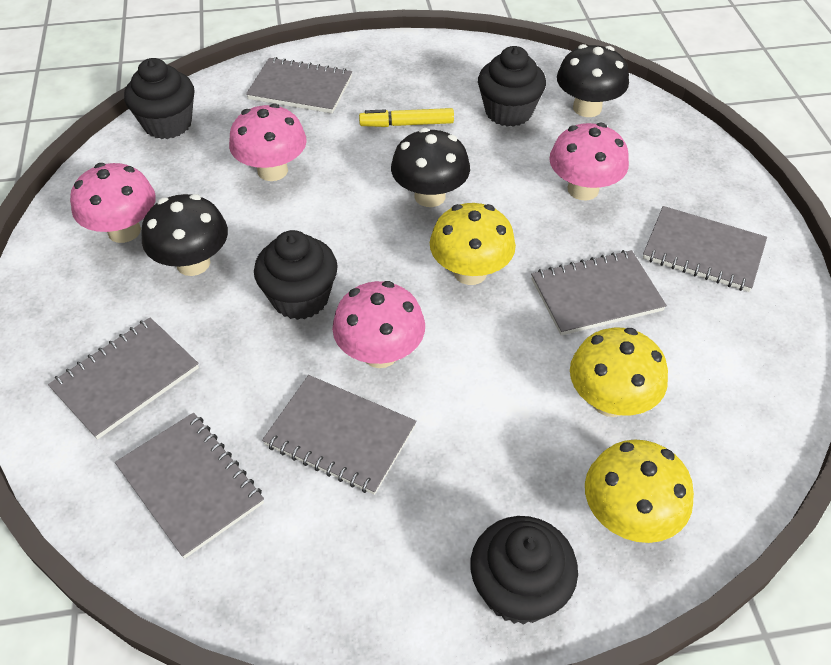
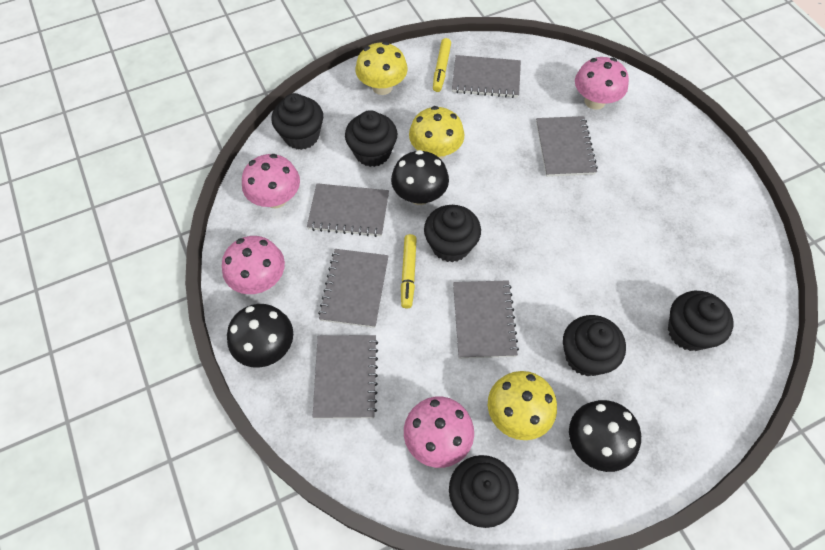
black cupcake: 4 -> 6
yellow marker: 1 -> 2

